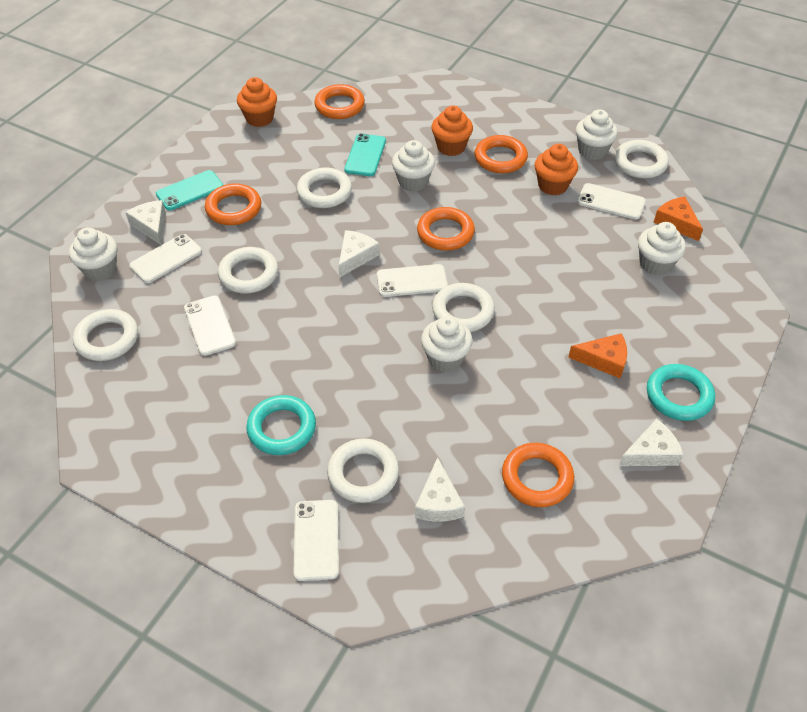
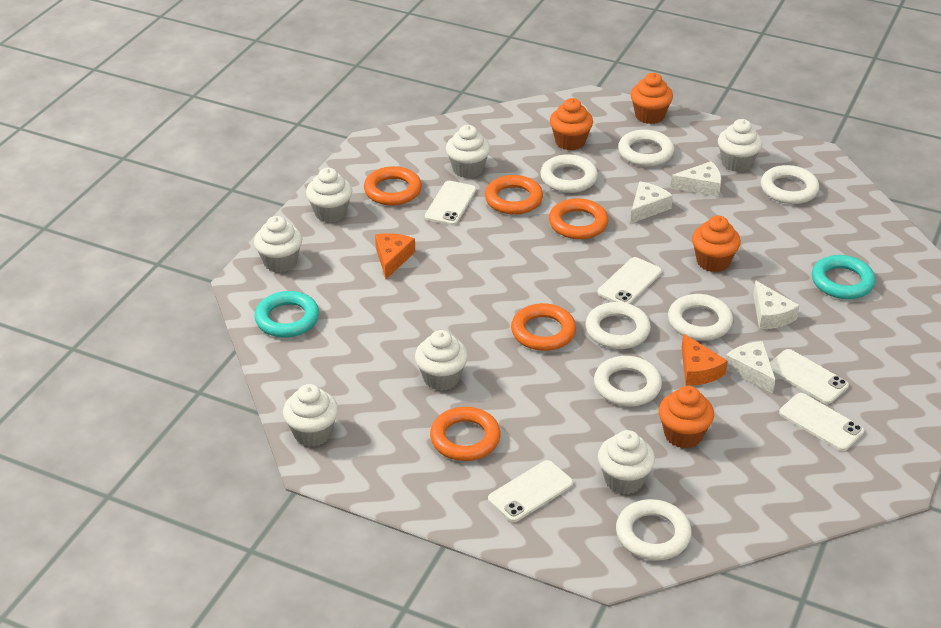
orange cupcake: 3 -> 4
turquoise phone: 2 -> 0
white cupcake: 5 -> 7
white ring: 6 -> 7

